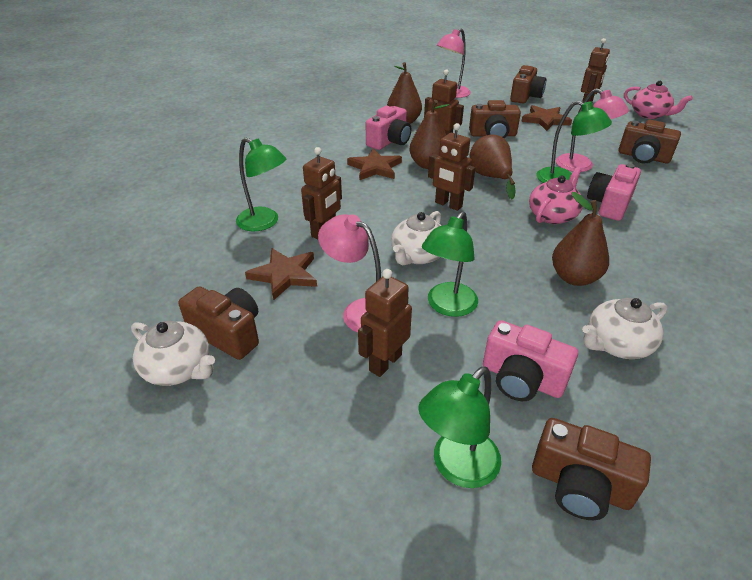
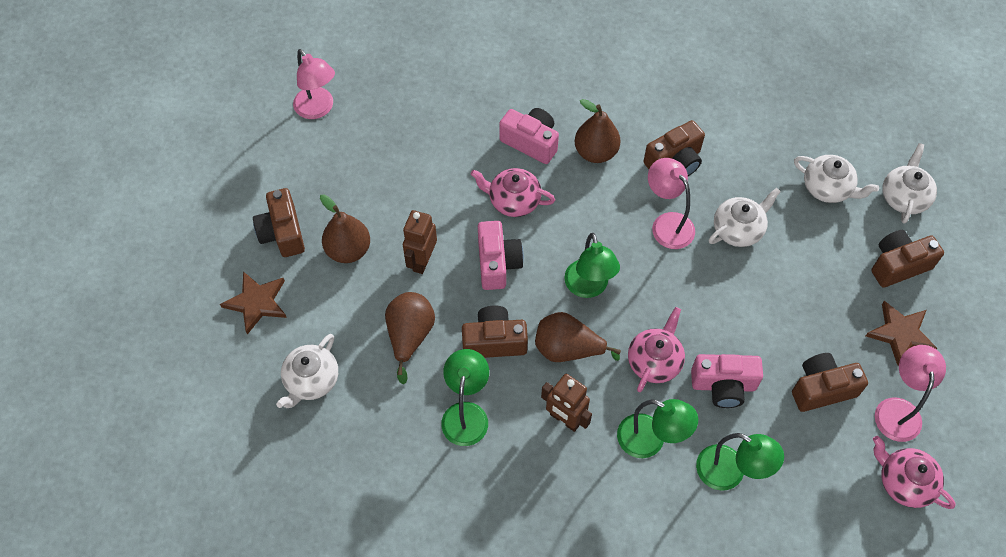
brown robot: 5 -> 2
brown star: 3 -> 2
pink teapot: 2 -> 3
white teapot: 3 -> 4

